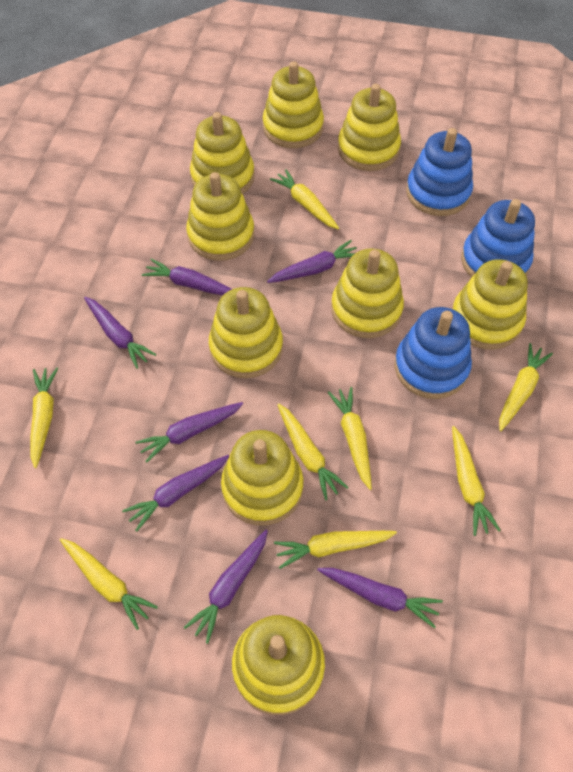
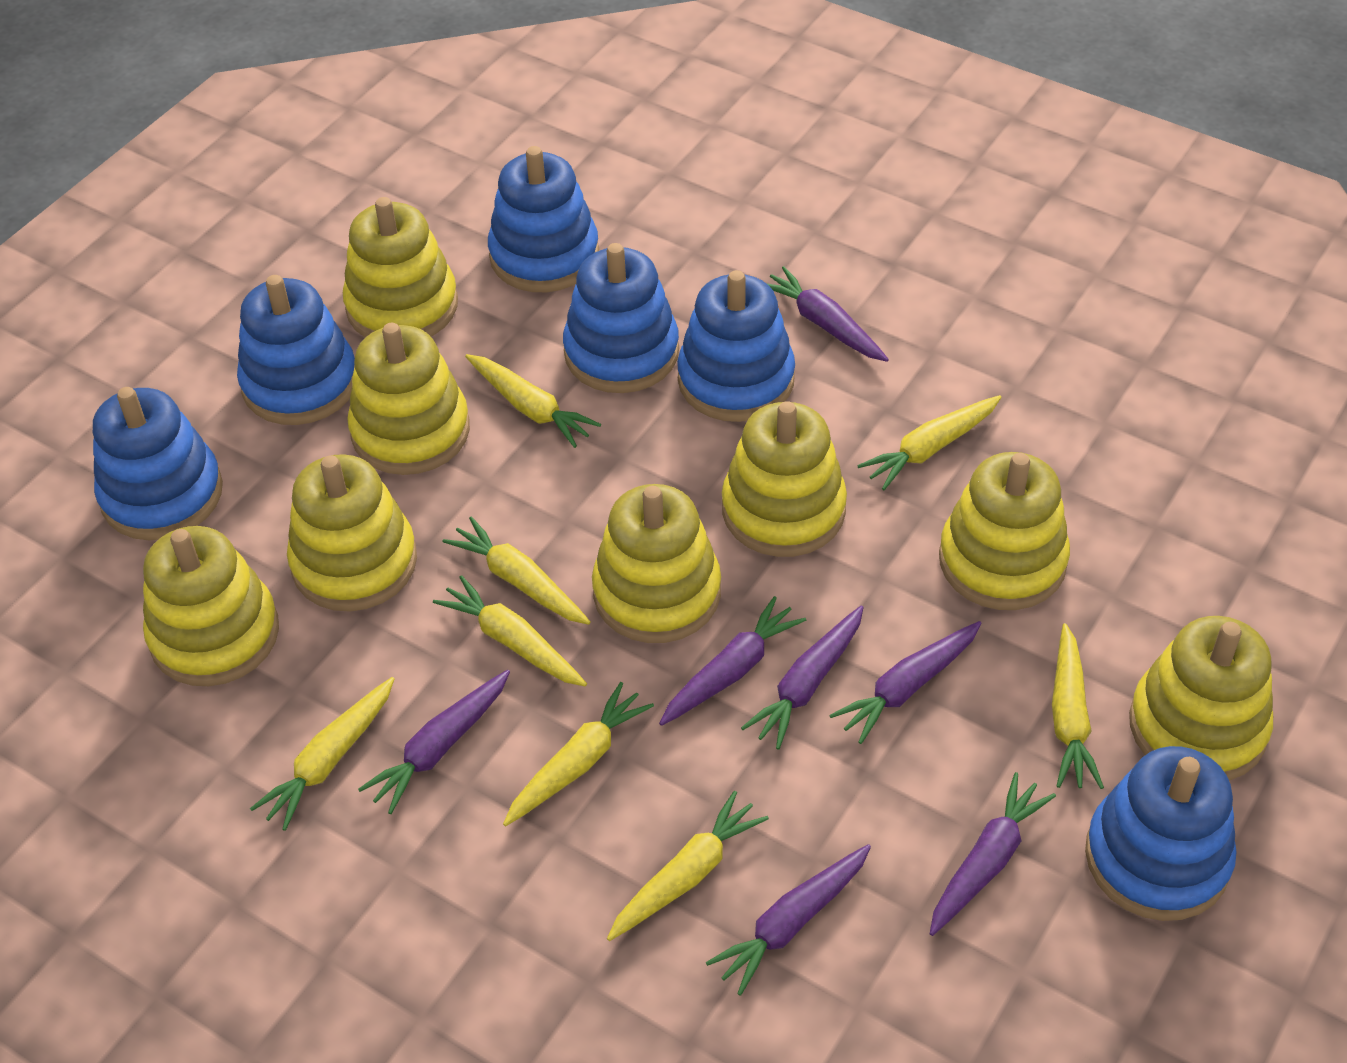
blue stacking toy: 3 -> 6
yellow stacking toy: 9 -> 8

